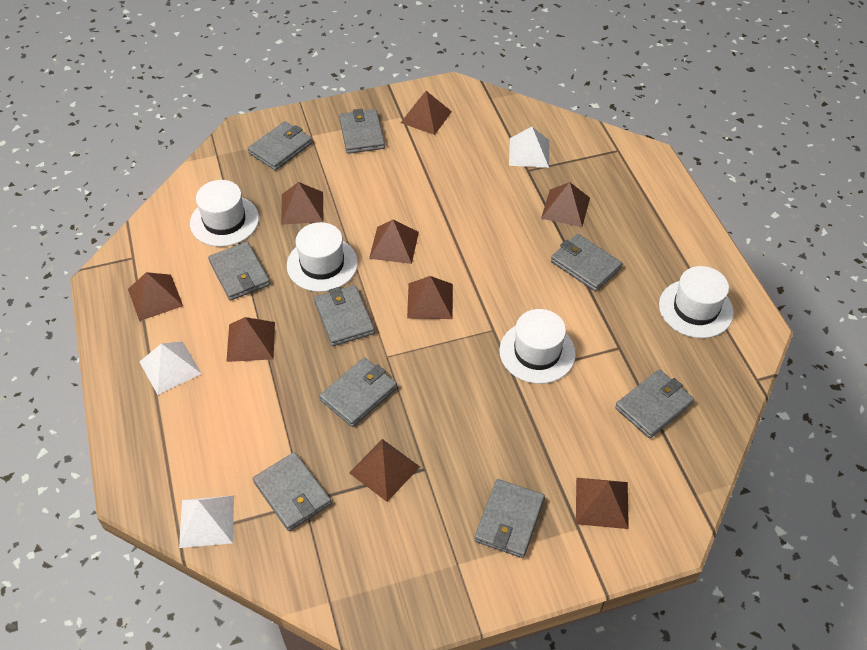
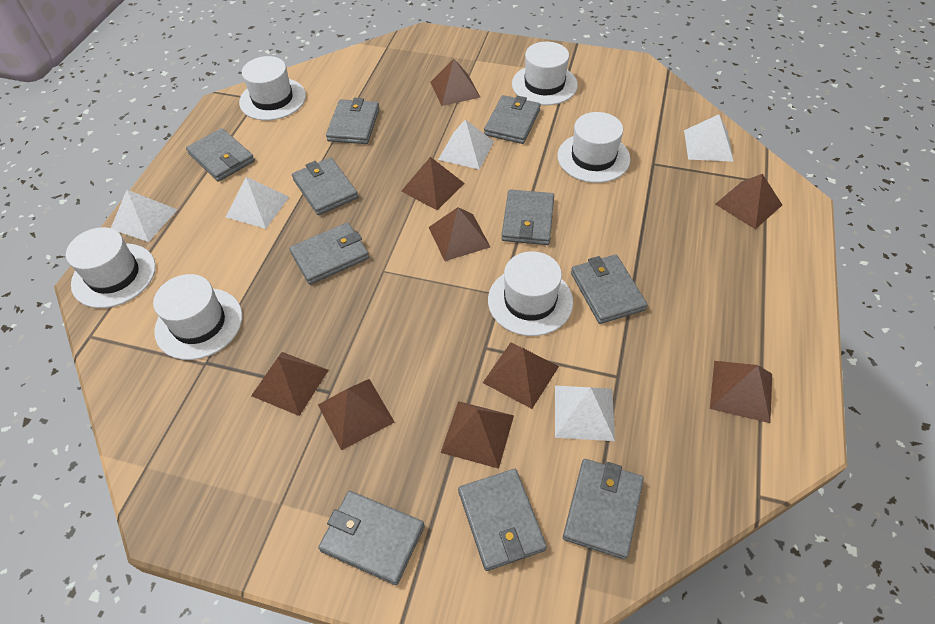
grey wallet: 9 -> 10
white hat: 4 -> 6
white pyramid: 3 -> 5

